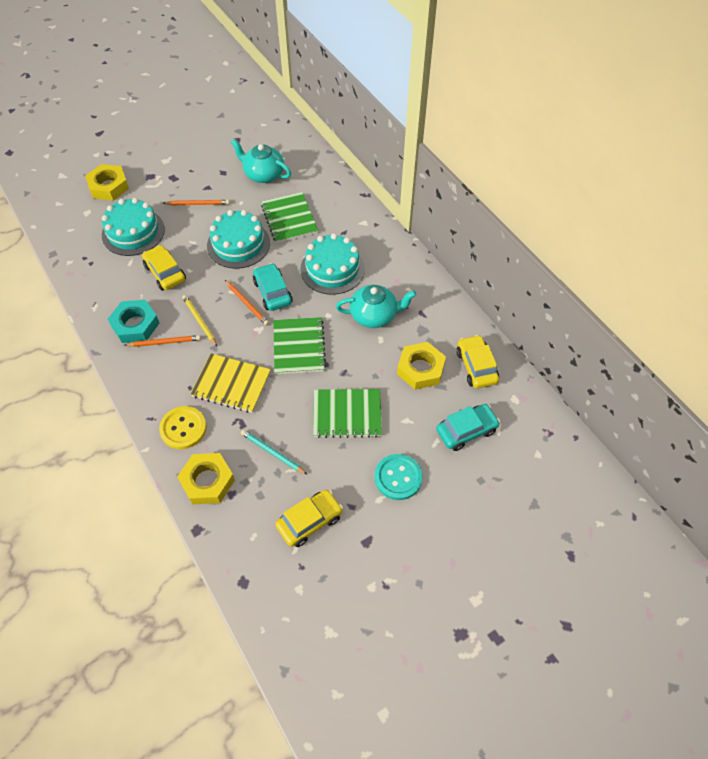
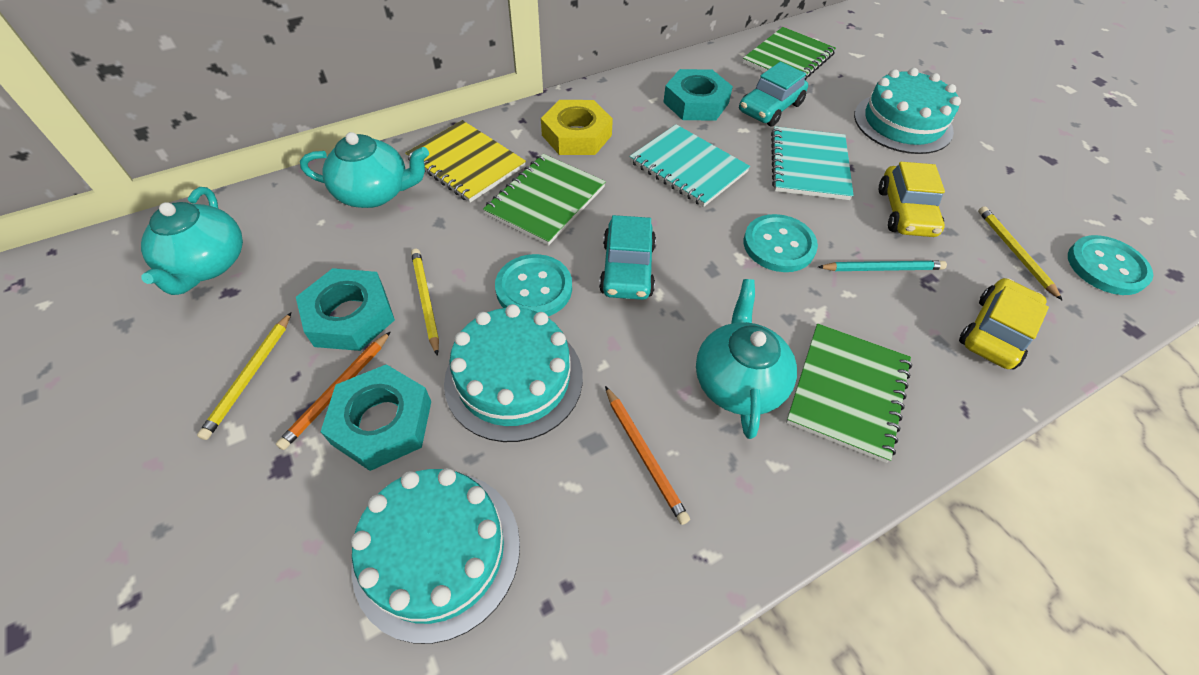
orange pencil: 3 -> 2
turquoise button: 1 -> 3
turquoise notebook: 0 -> 2
turquoise nut: 1 -> 3
turquoise teapot: 2 -> 3
yellow button: 1 -> 0
yellow car: 3 -> 2
yellow nut: 3 -> 1
yellow pencil: 1 -> 3

